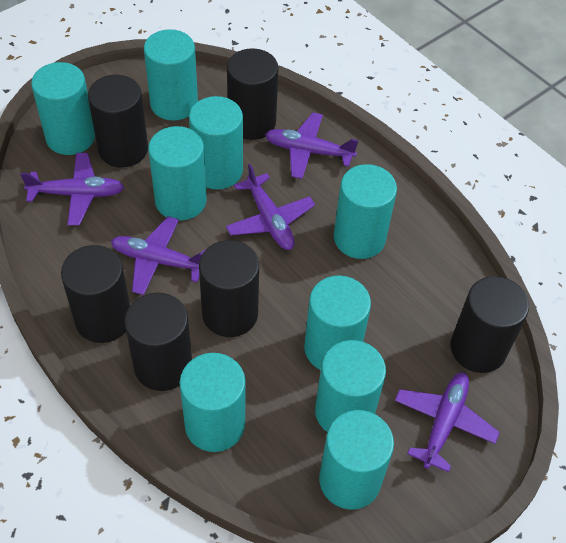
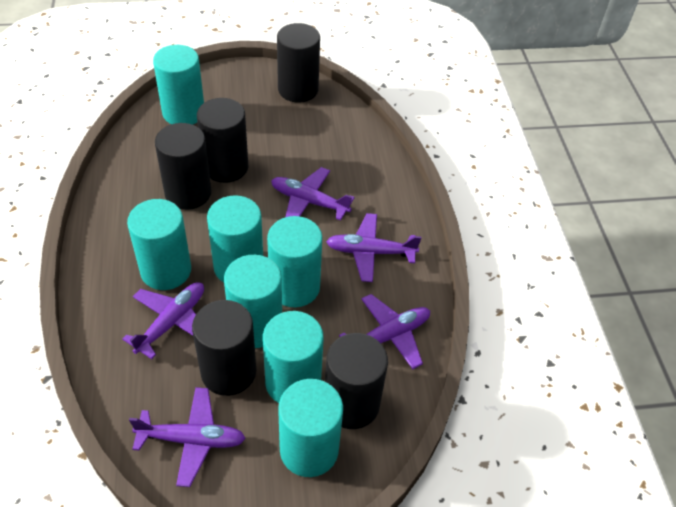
black cylinder: 6 -> 5
turquoise cylinder: 9 -> 7

